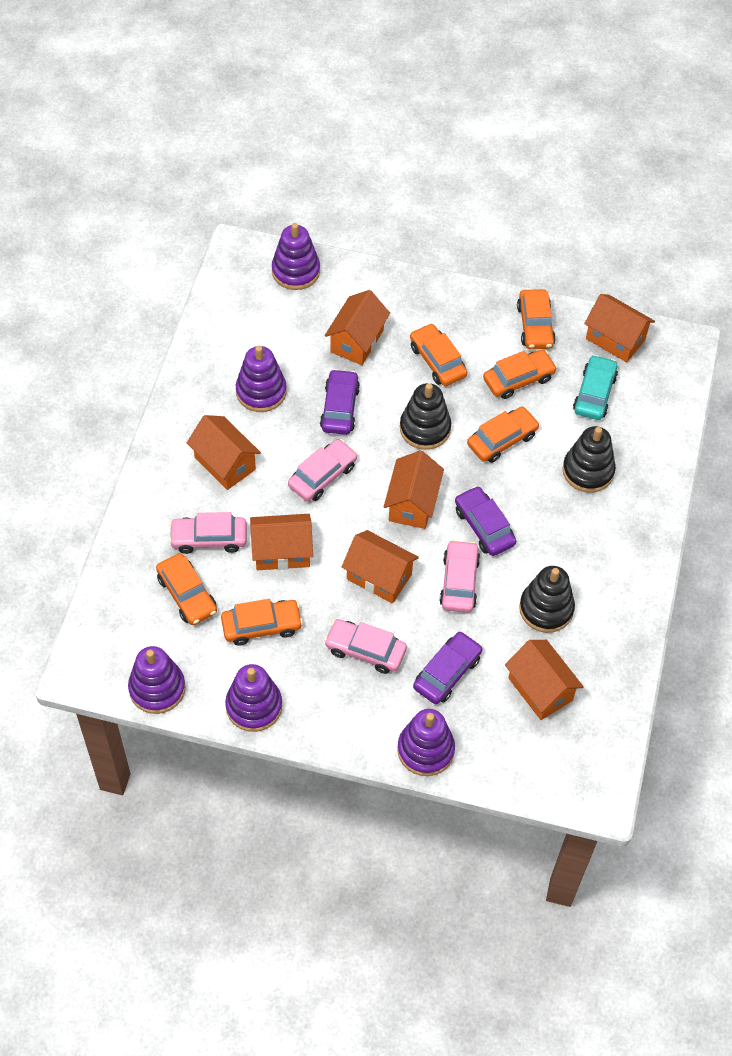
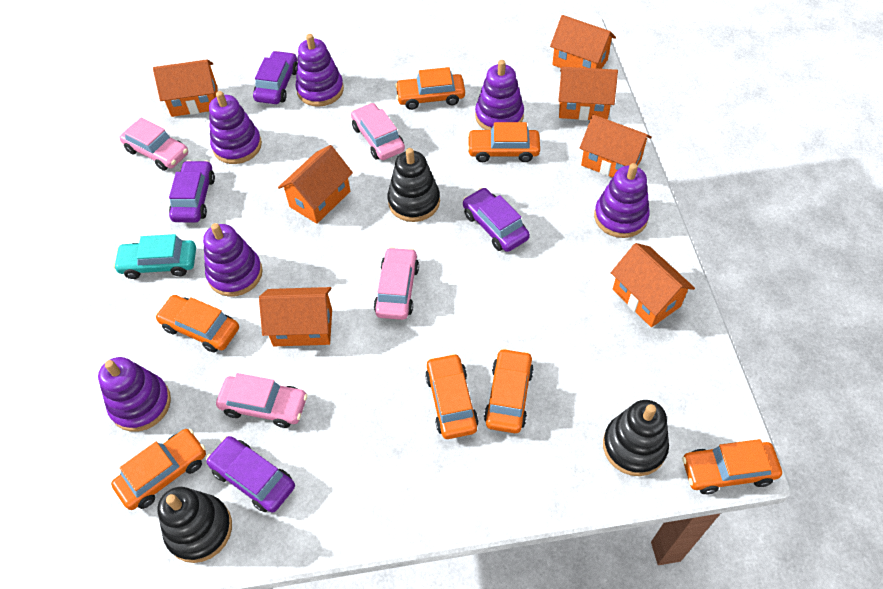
orange car: 6 -> 7
purple car: 3 -> 4
purple stacking toy: 5 -> 6

